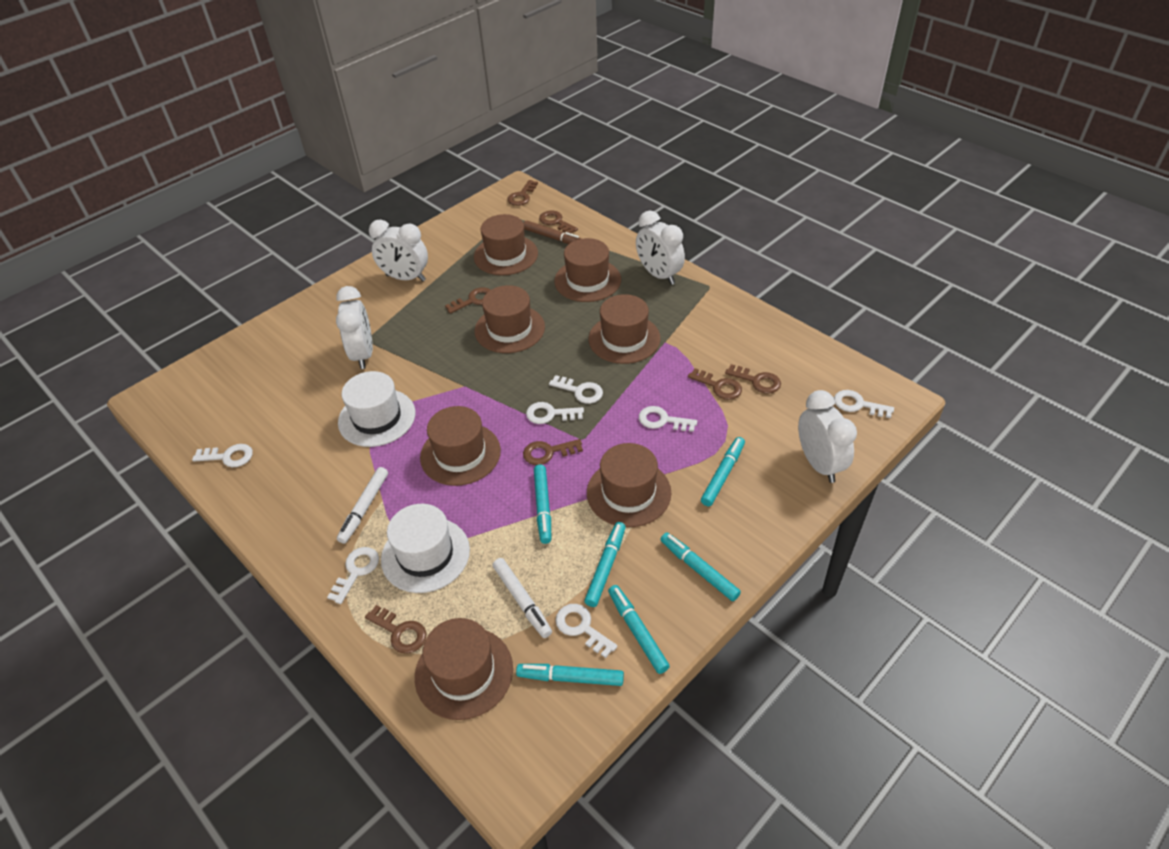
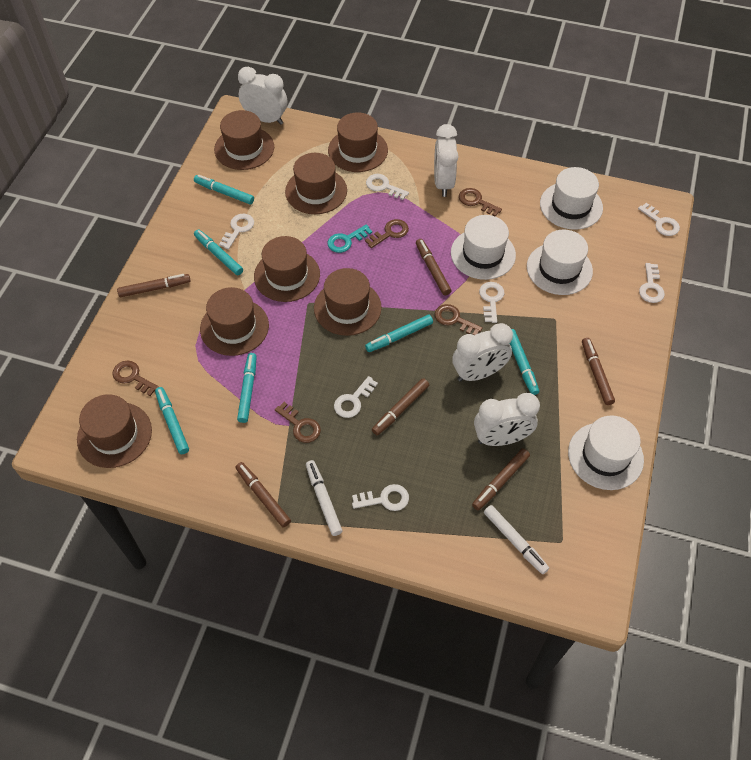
brown key: 7 -> 5
brown marker: 1 -> 6
turquoise key: 0 -> 1
white hat: 2 -> 4

